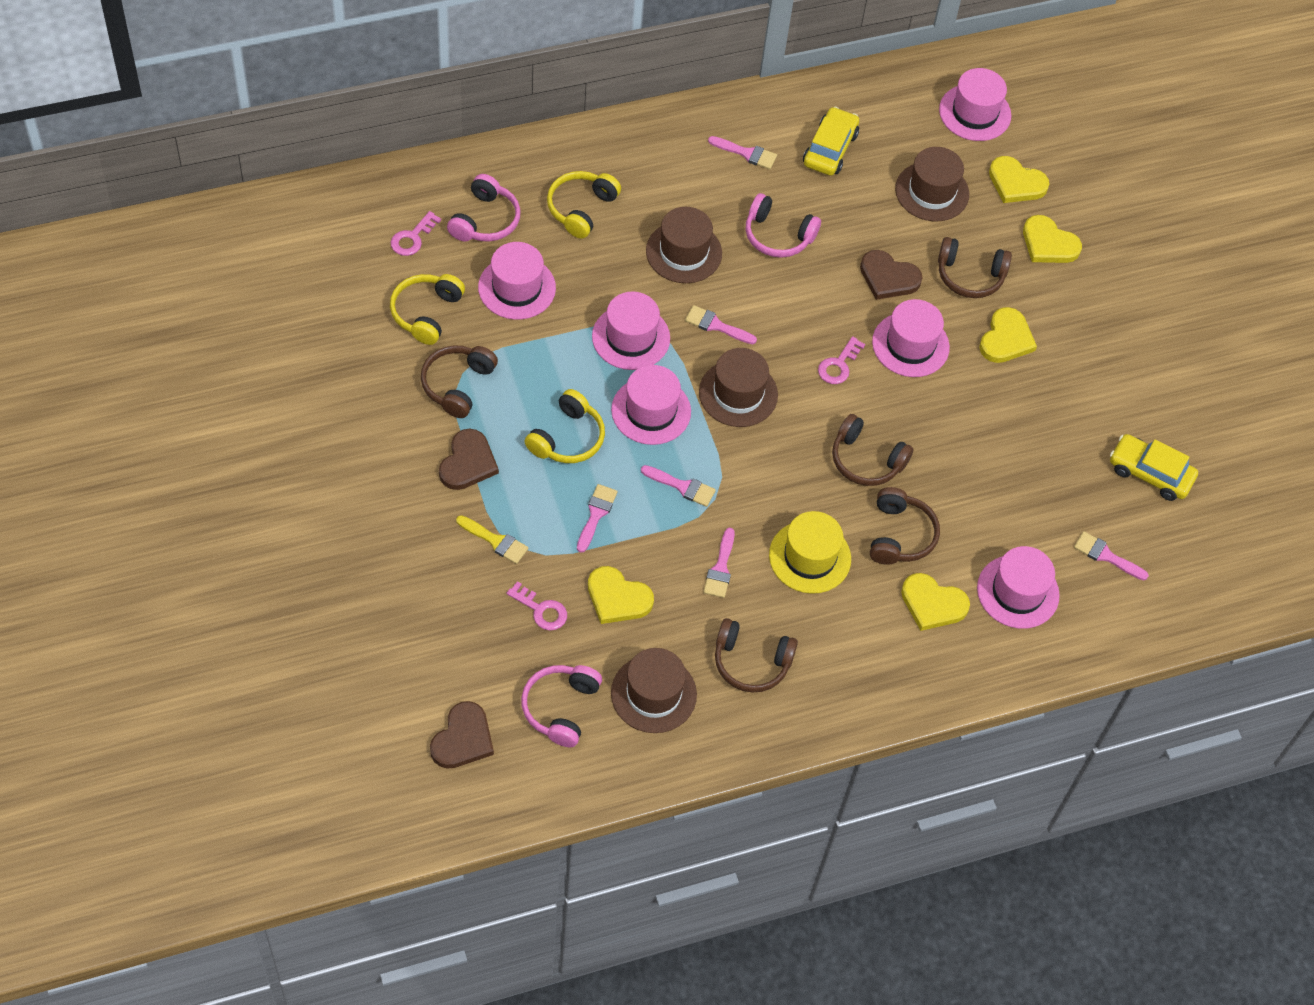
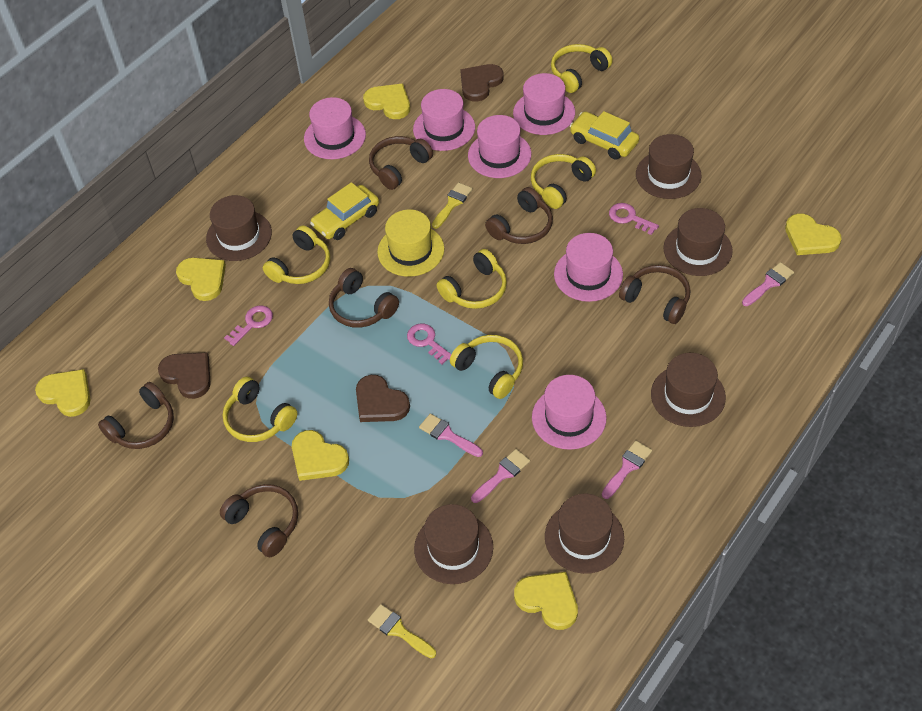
brown hat: 4 -> 6
brown headphones: 5 -> 6
pink brush: 6 -> 4
pink headphones: 3 -> 0
yellow brush: 1 -> 2
yellow headphones: 3 -> 6
yellow heart: 5 -> 6

